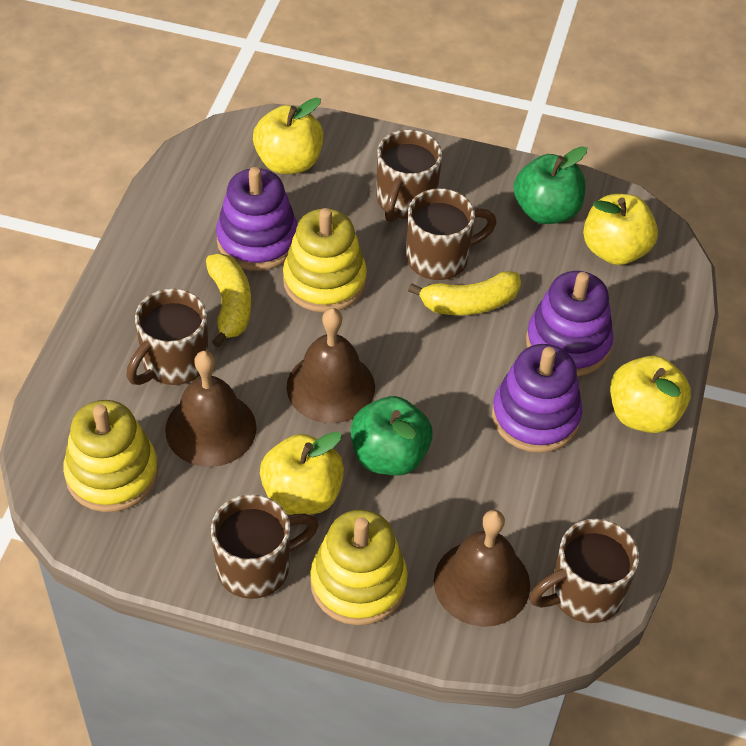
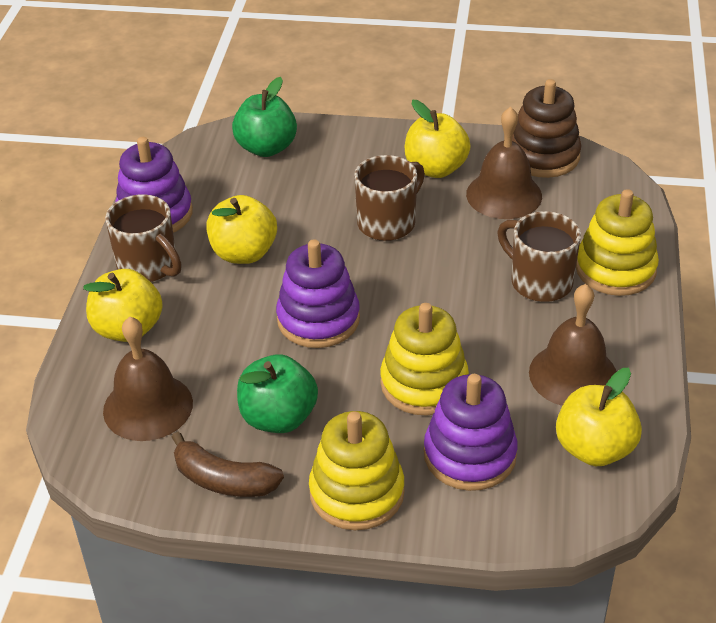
brown banana: 0 -> 1
brown mug: 5 -> 3
brown stacking toy: 0 -> 1
yellow banana: 2 -> 0

